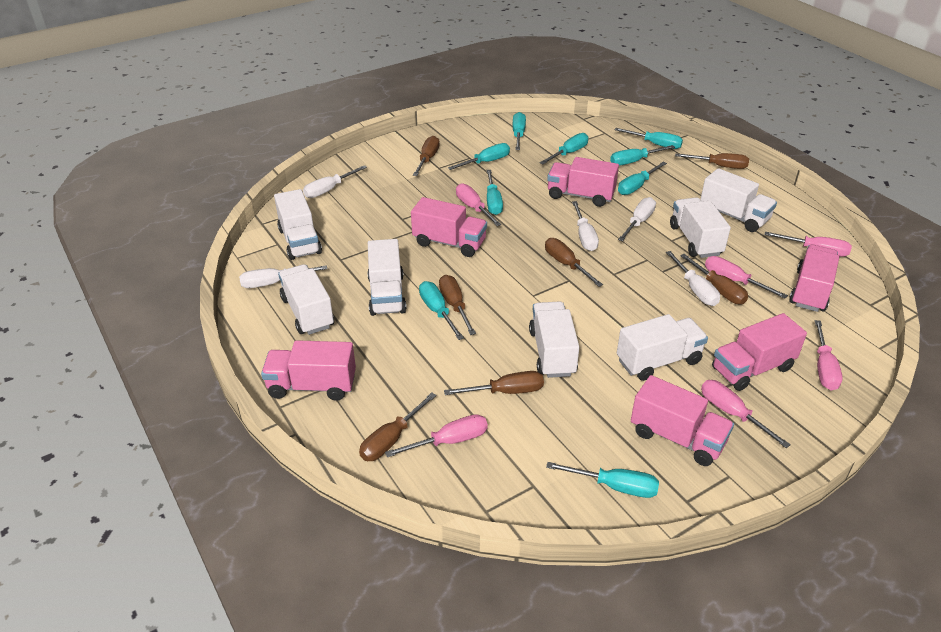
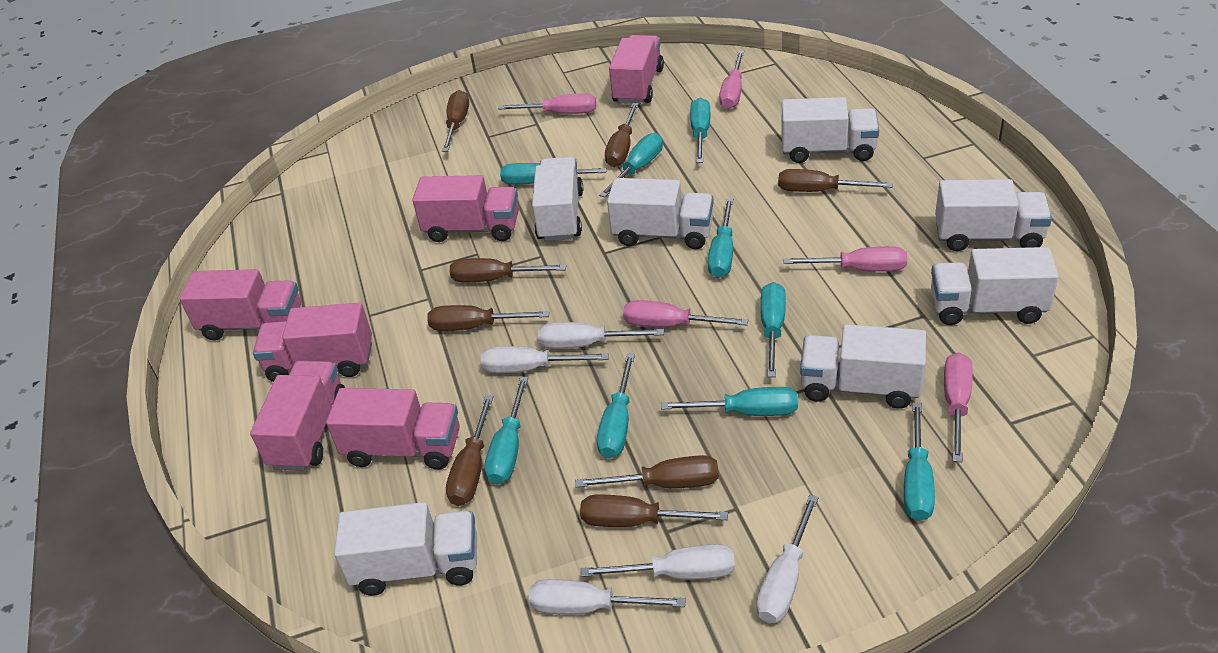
brown screwdriver: 7 -> 8
pink screwdriver: 6 -> 5

